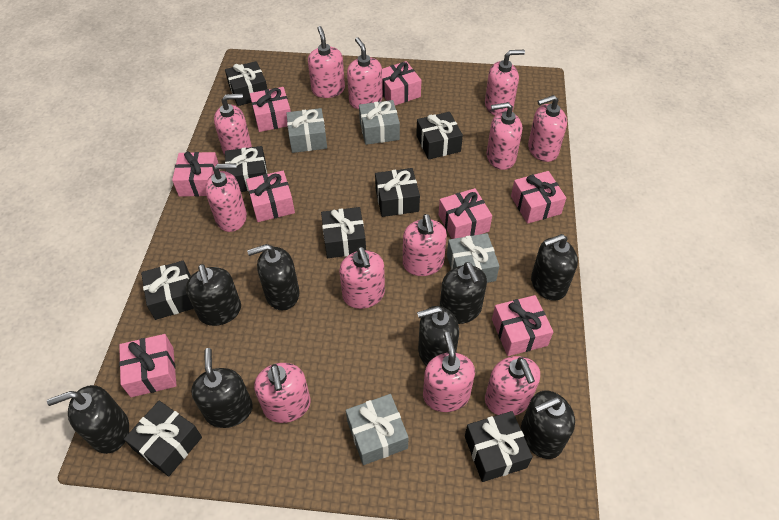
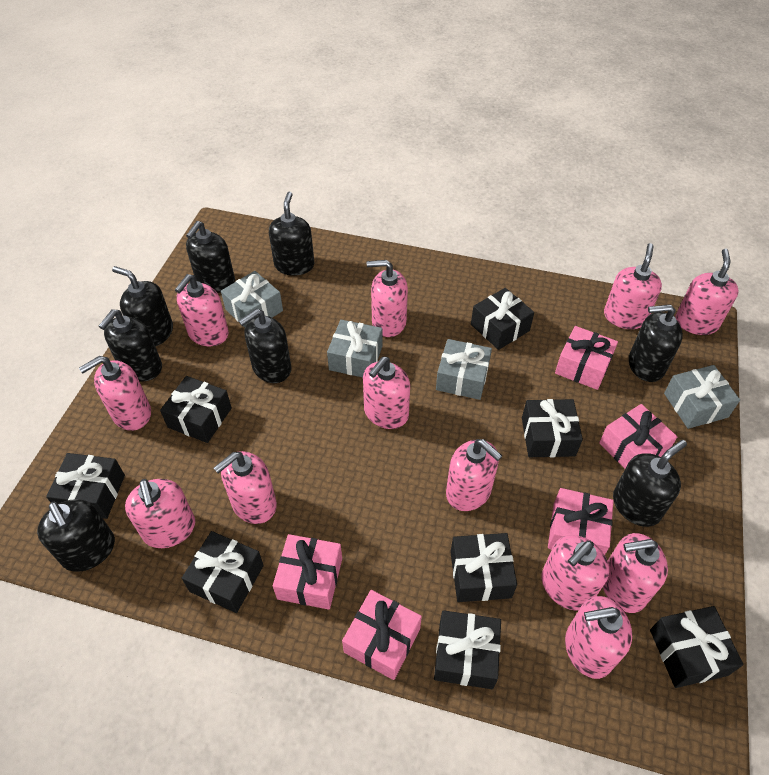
pink gift: 8 -> 5

